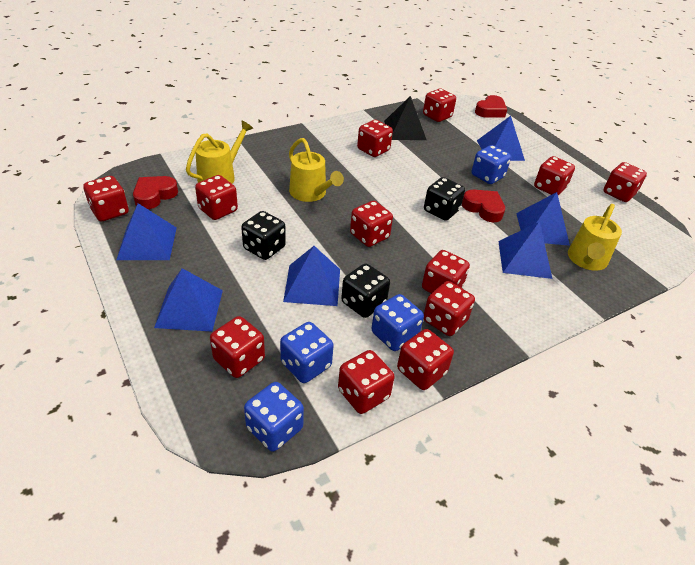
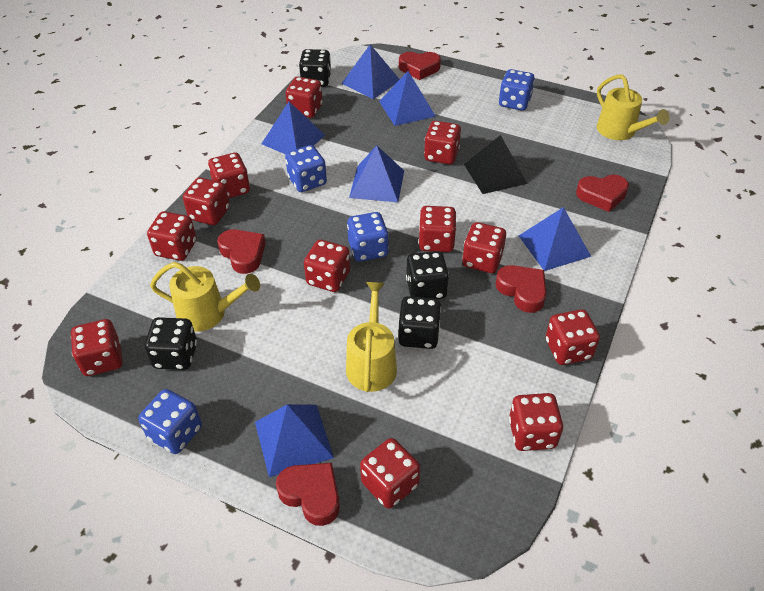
black dice: 3 -> 4
red heart: 3 -> 5

